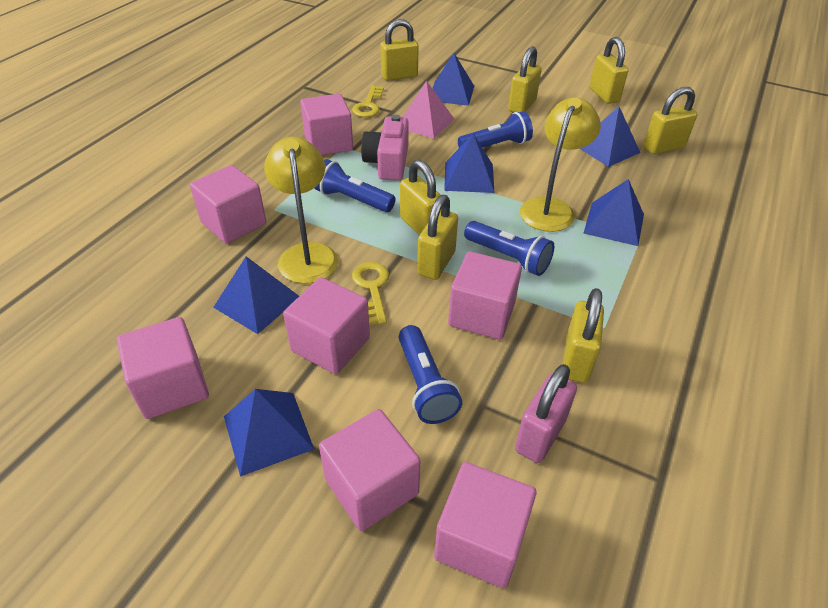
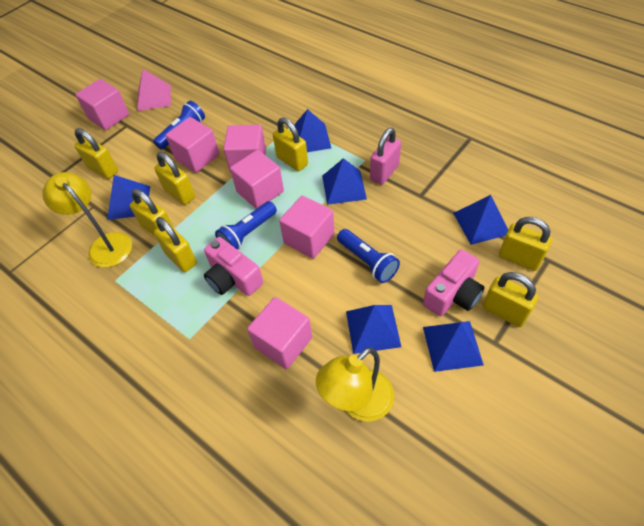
blue flashlight: 4 -> 3
pink camera: 1 -> 2
pink cube: 7 -> 6
yellow key: 2 -> 0

